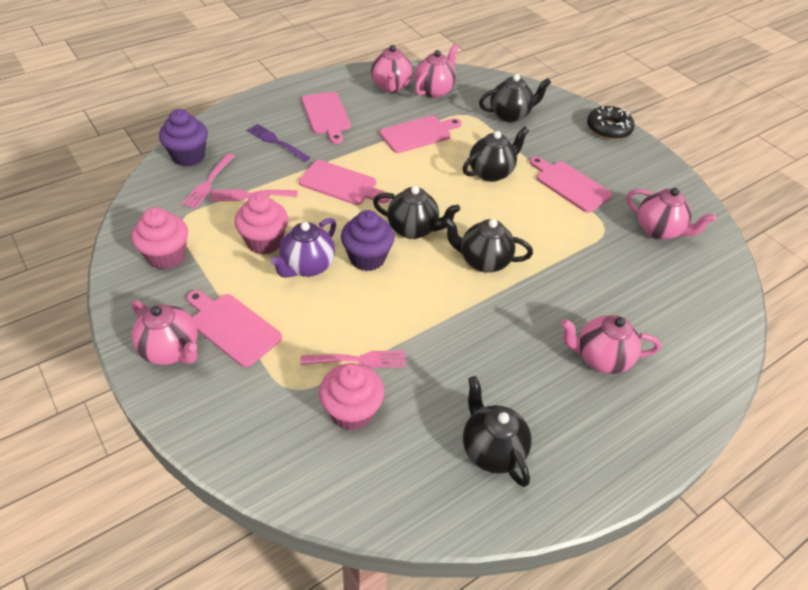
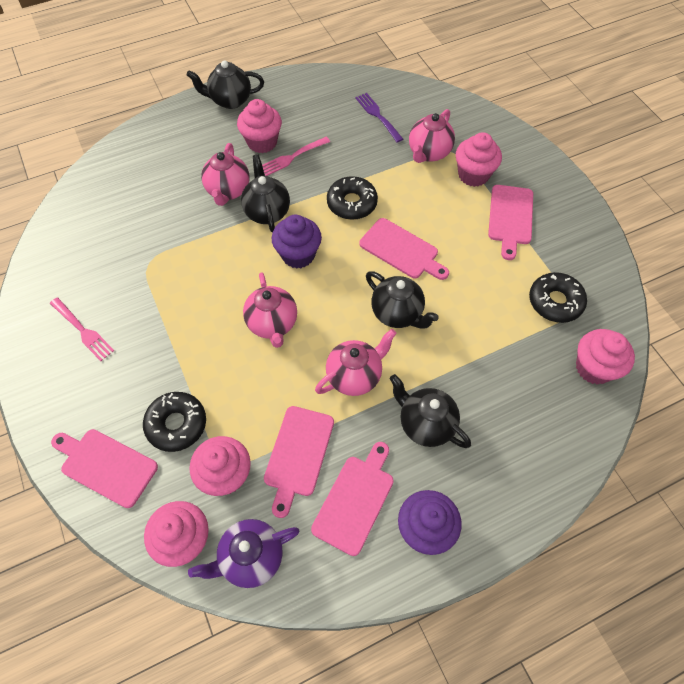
black donut: 1 -> 3
black teapot: 5 -> 4
pink cupcake: 3 -> 5
pink fork: 3 -> 2
pink teapot: 5 -> 4

